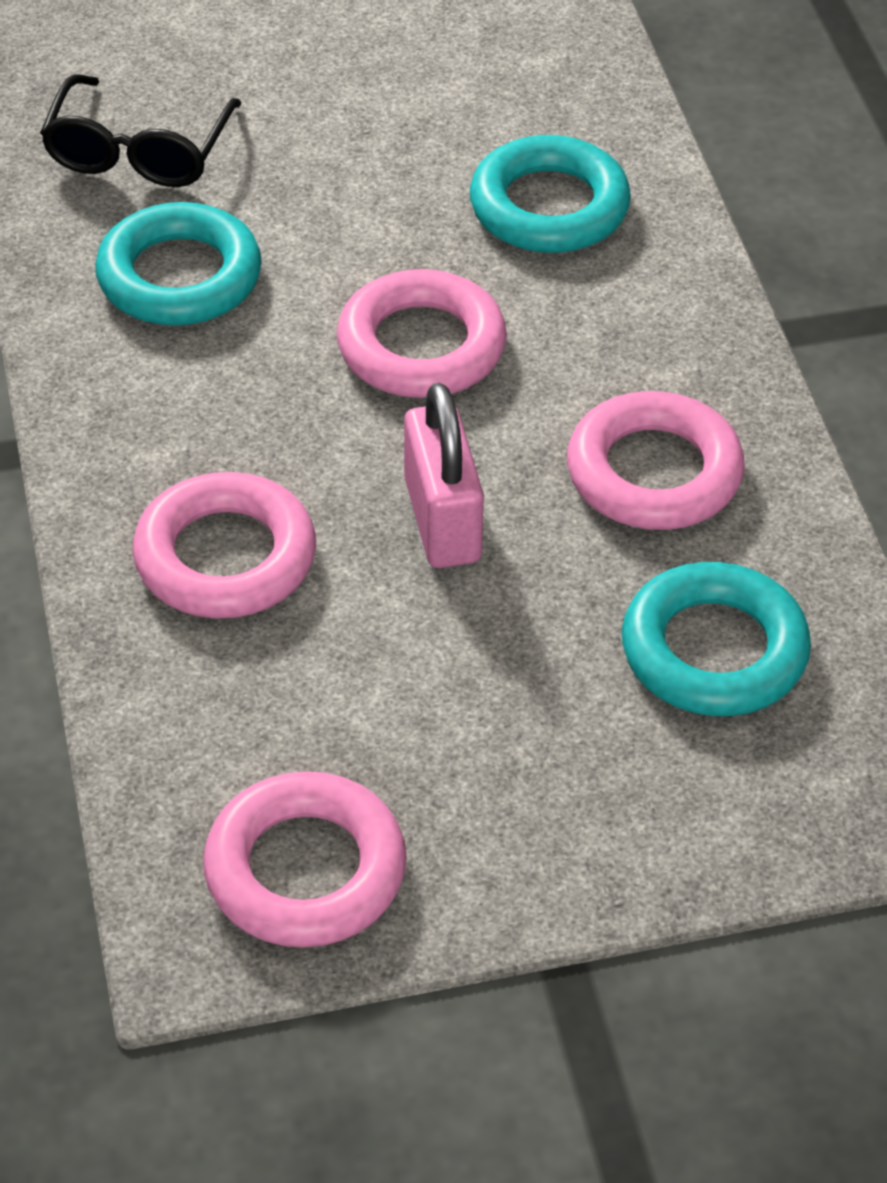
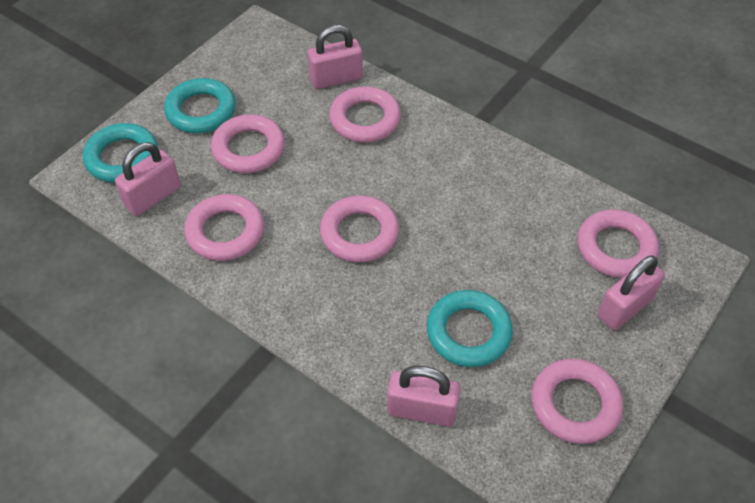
black glasses: 1 -> 0
pink padlock: 1 -> 4
pink ring: 4 -> 6

